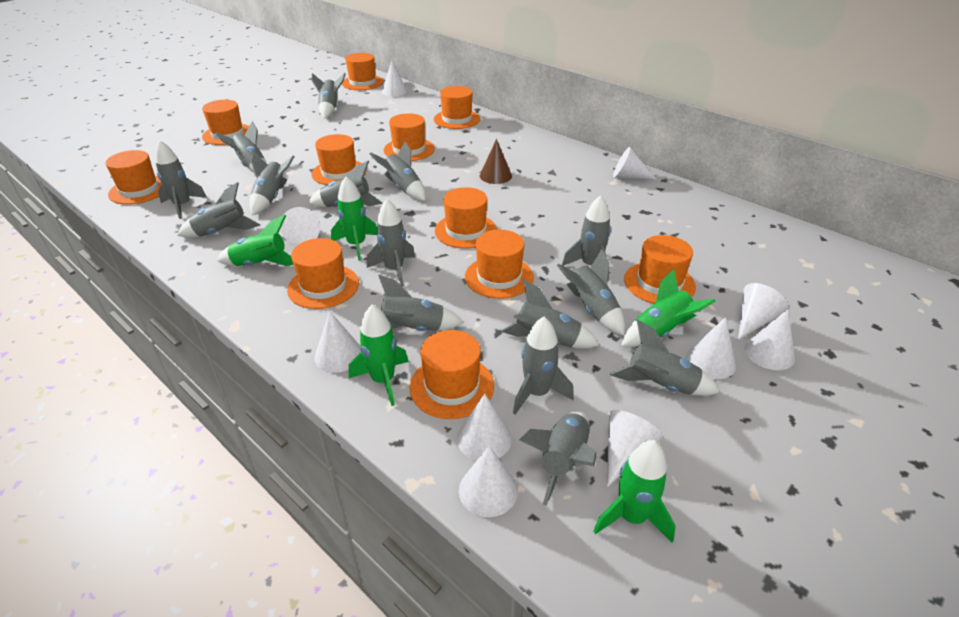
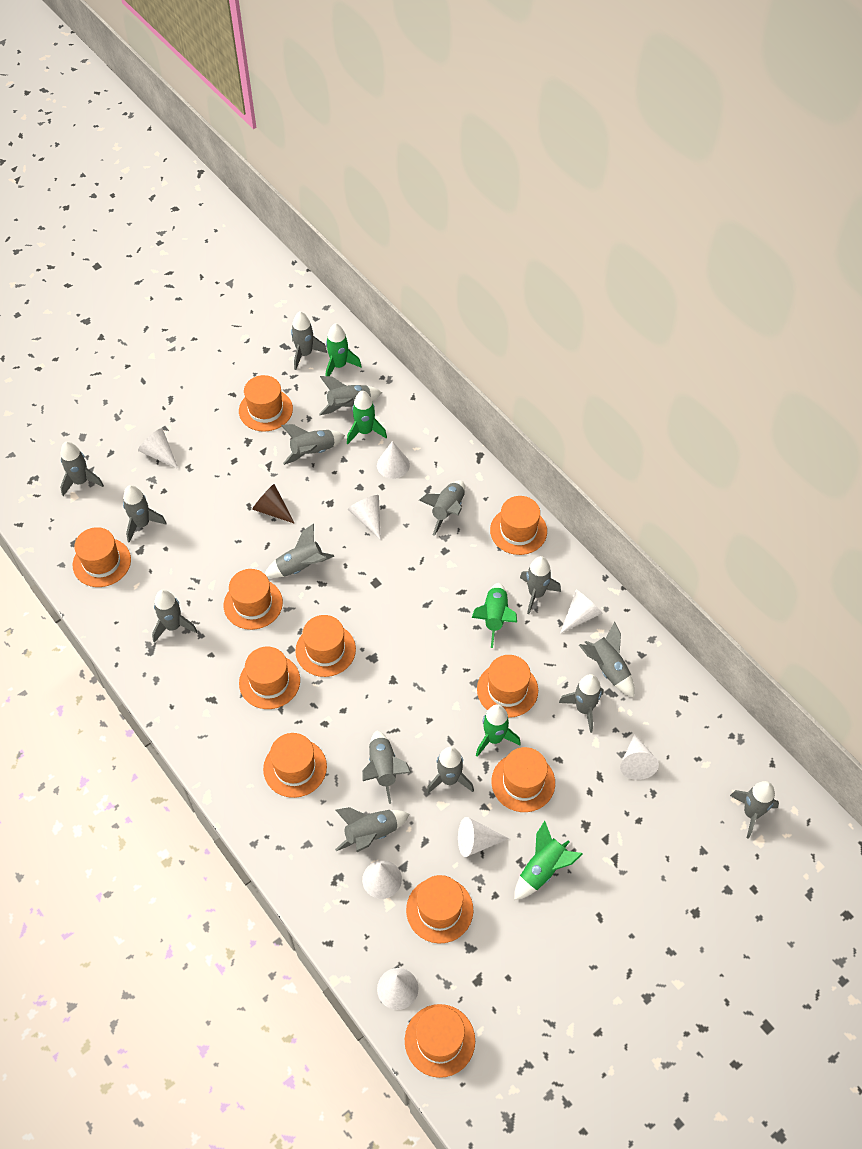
white cone: 10 -> 8

